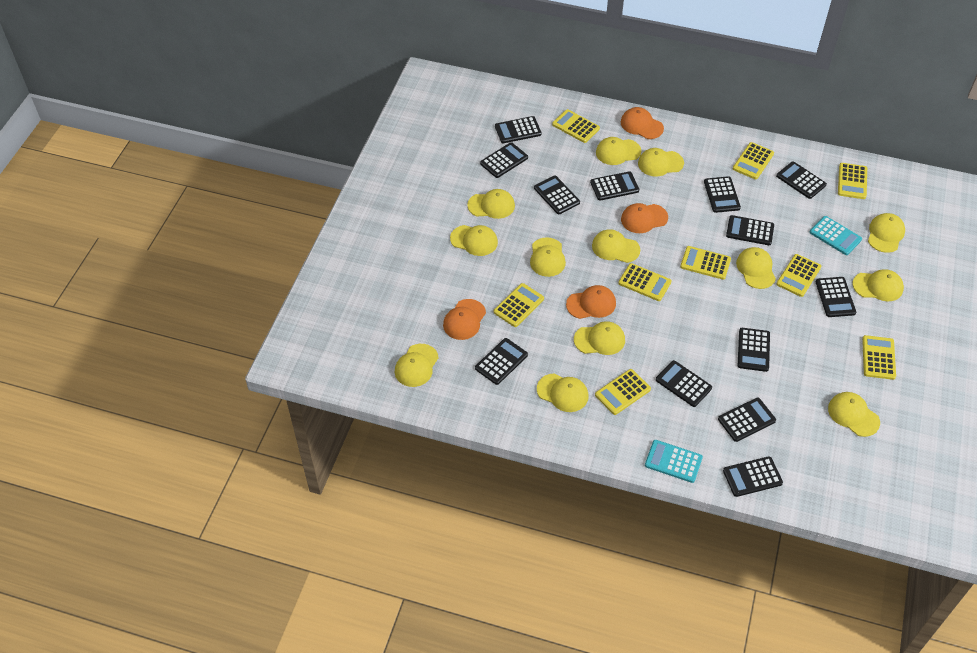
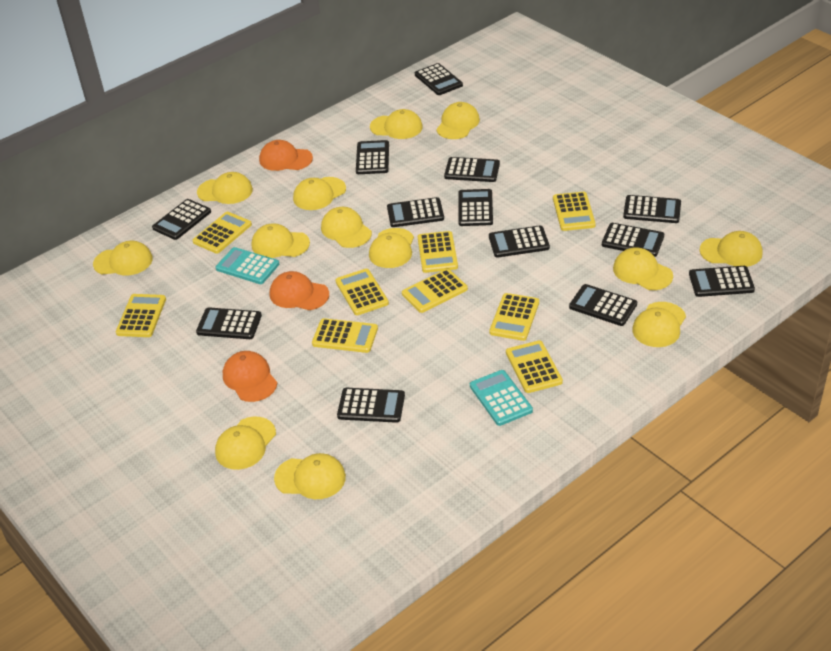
orange cap: 4 -> 3

